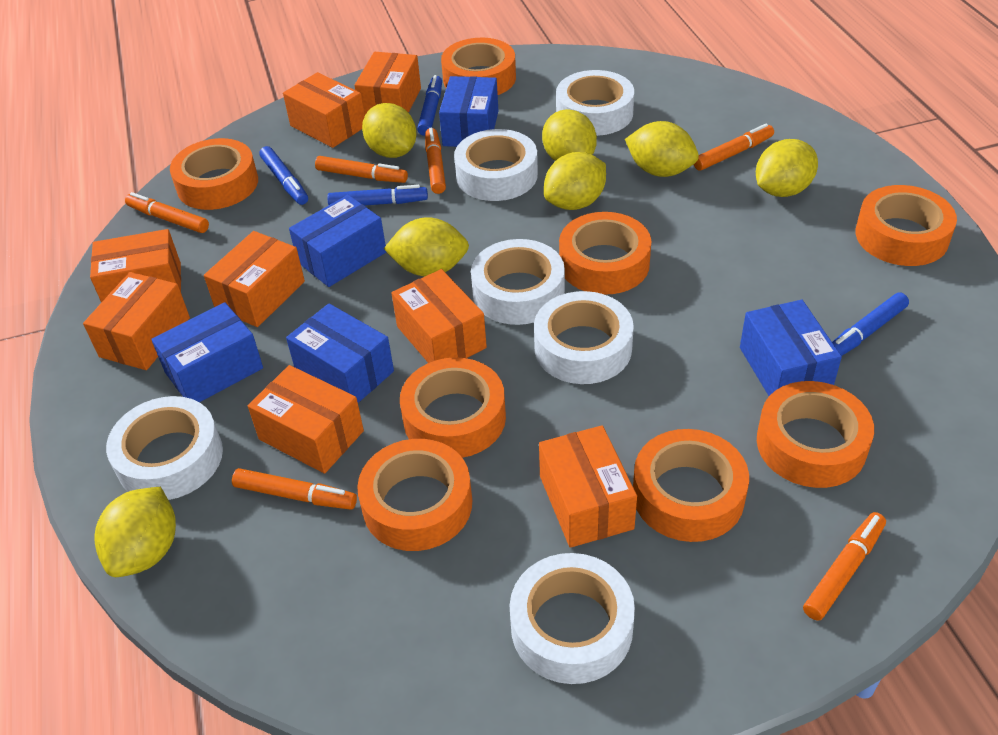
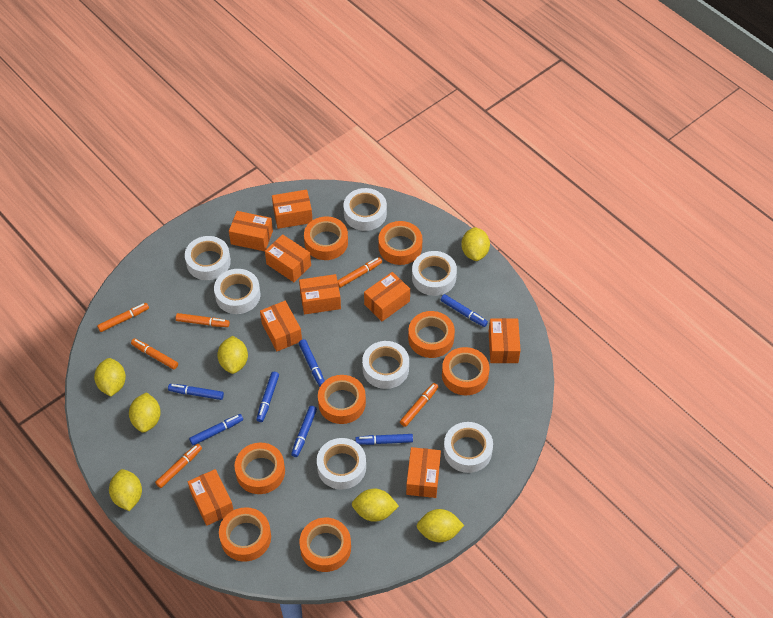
blue box: 5 -> 0
blue marker: 4 -> 7
orange box: 8 -> 9
white tape: 6 -> 7

